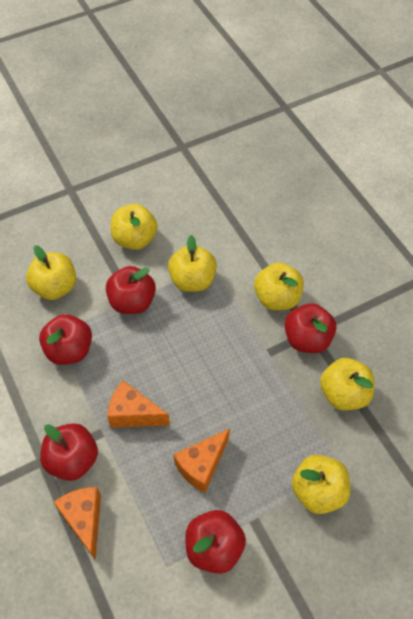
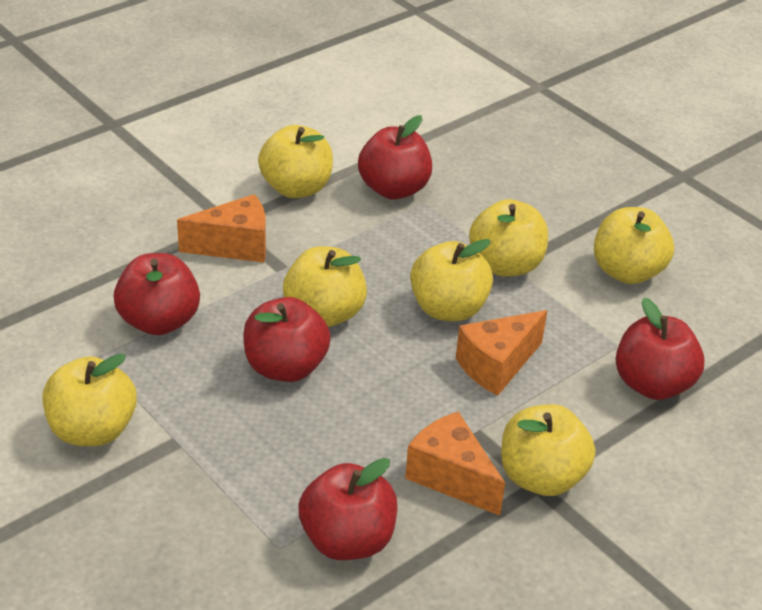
yellow apple: 6 -> 7

